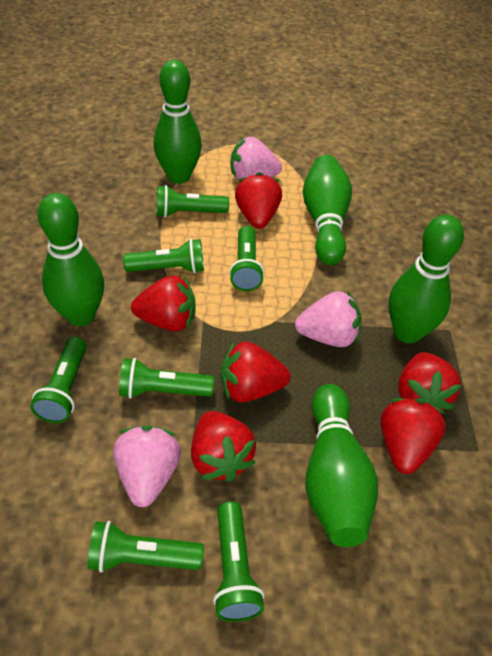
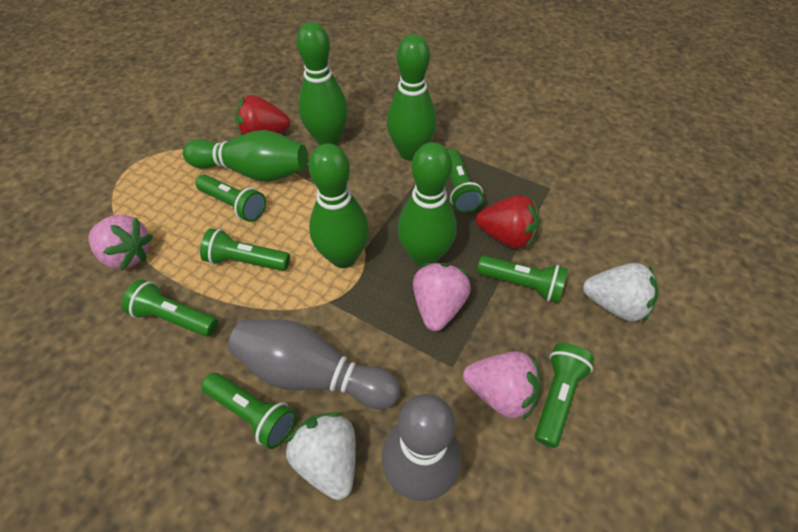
grey bowling pin: 0 -> 2
red strawberry: 6 -> 2
white strawberry: 0 -> 2

